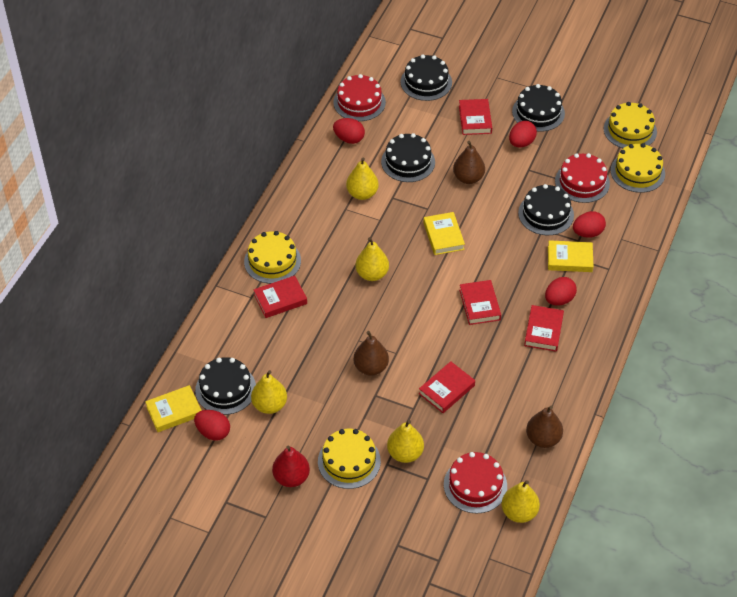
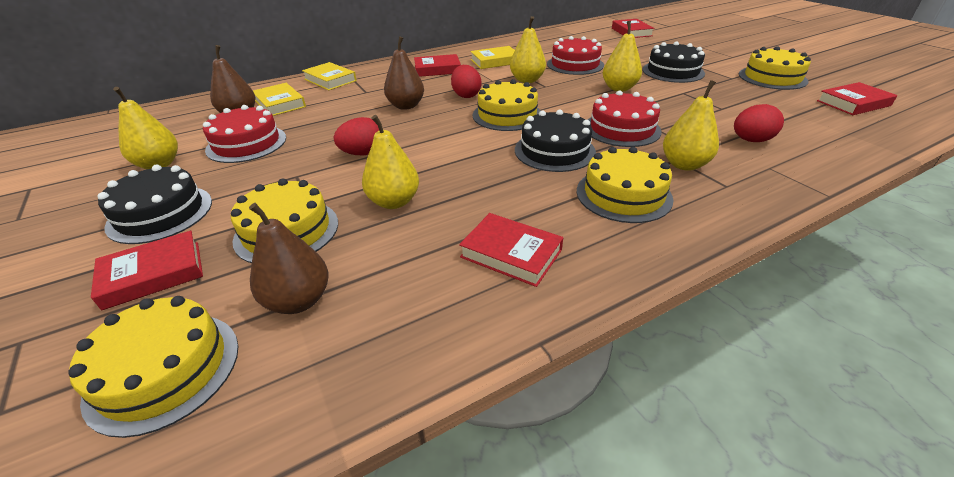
black cake: 5 -> 3
red egg: 5 -> 3
red pear: 1 -> 0
yellow cake: 4 -> 5

